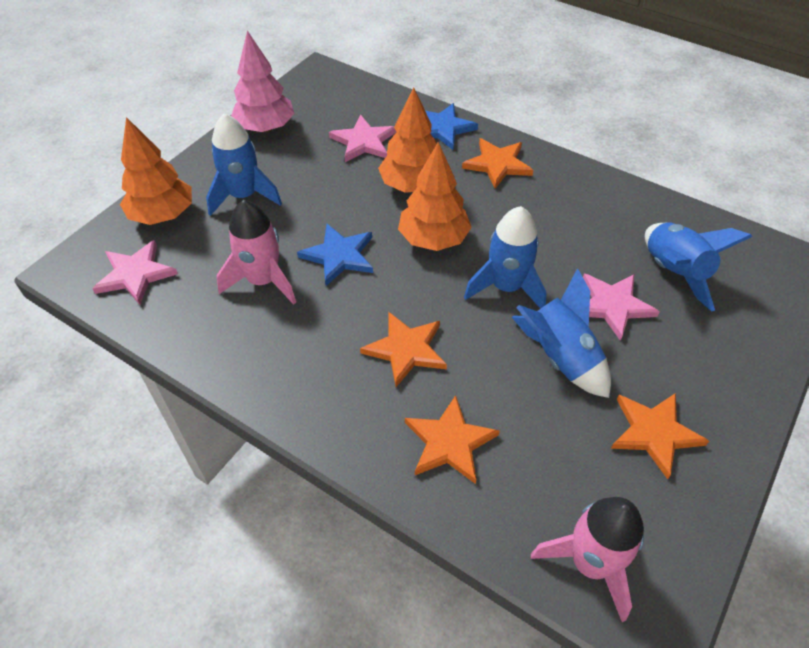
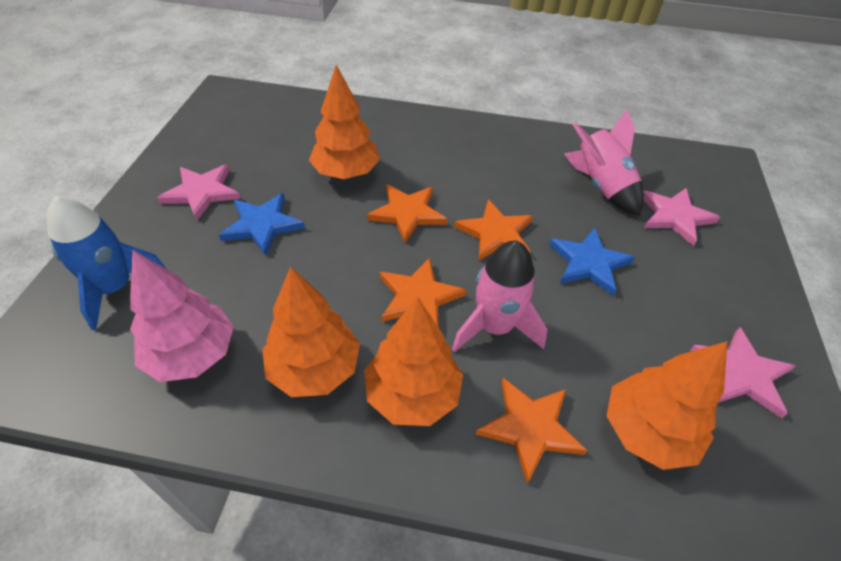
blue rocket: 4 -> 1
orange tree: 3 -> 4

